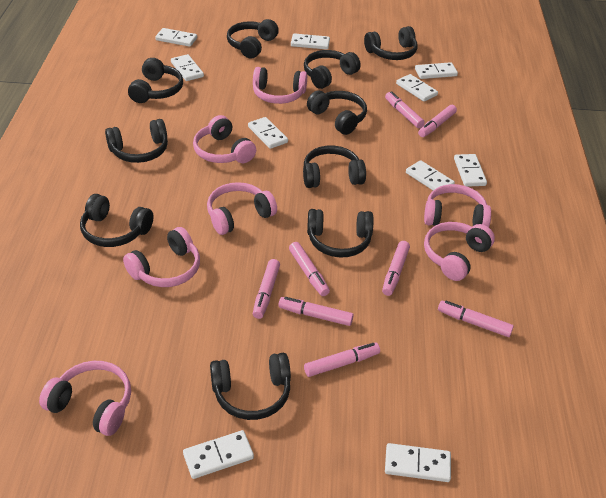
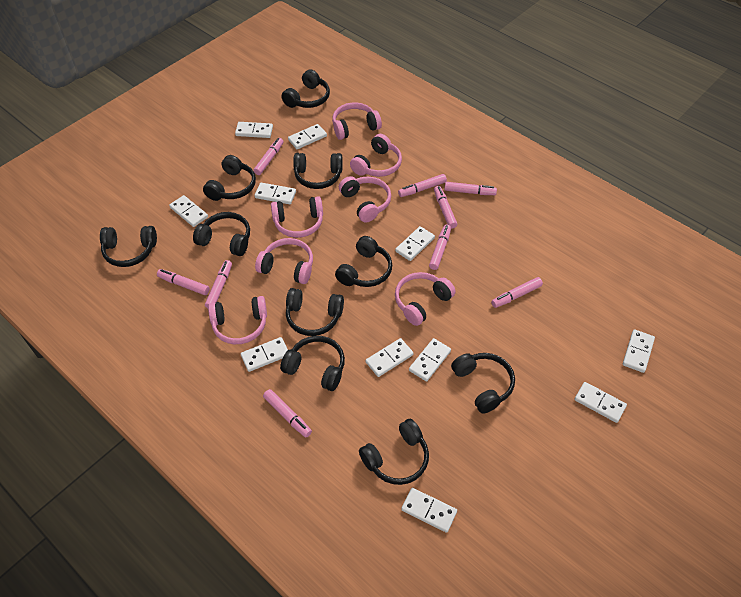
pink marker: 8 -> 9
white domino: 10 -> 11

